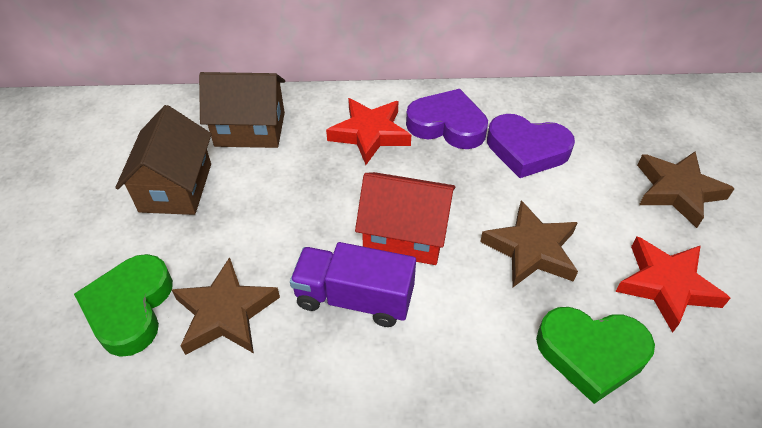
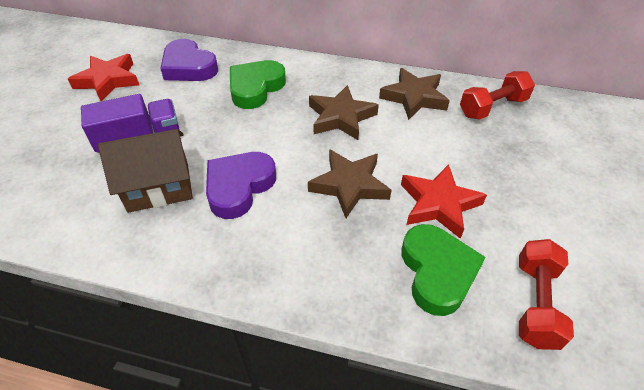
brown house: 2 -> 1
red dumbbell: 0 -> 2
red house: 1 -> 0

